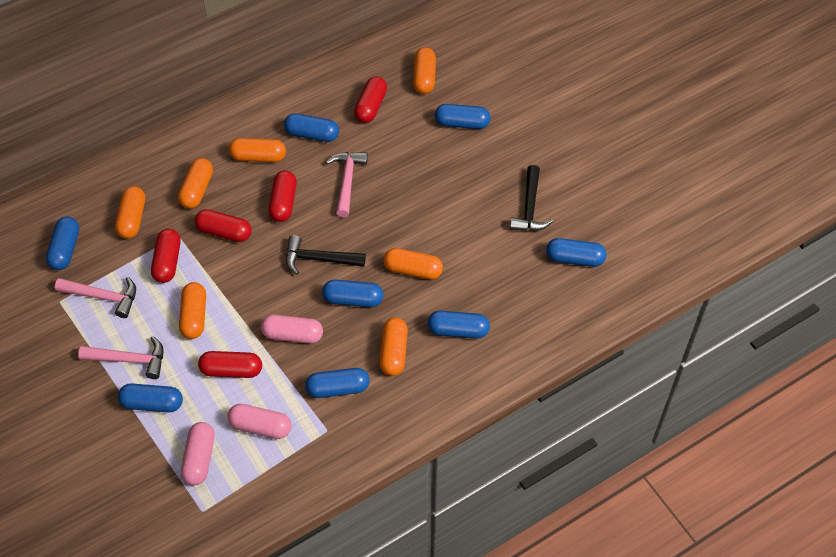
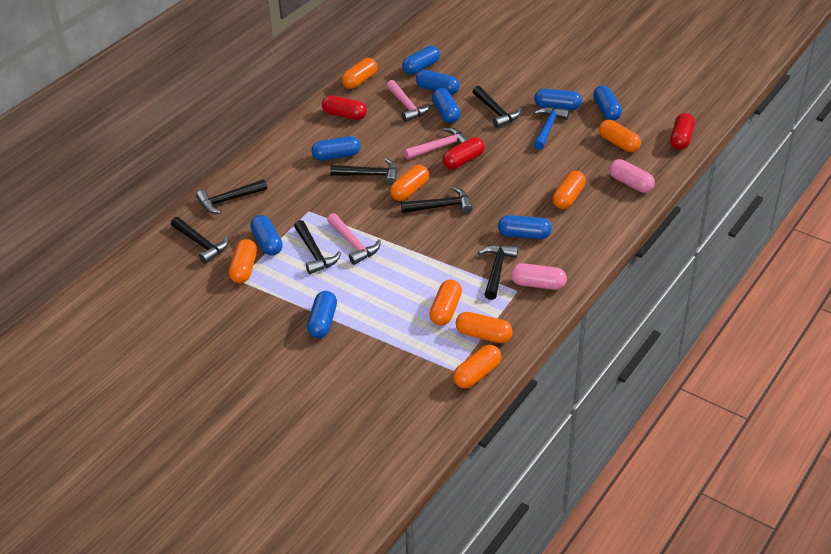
black hammer: 2 -> 7
blue capsule: 8 -> 9
blue hammer: 0 -> 1
orange capsule: 7 -> 8
pink capsule: 3 -> 2
red capsule: 5 -> 3

